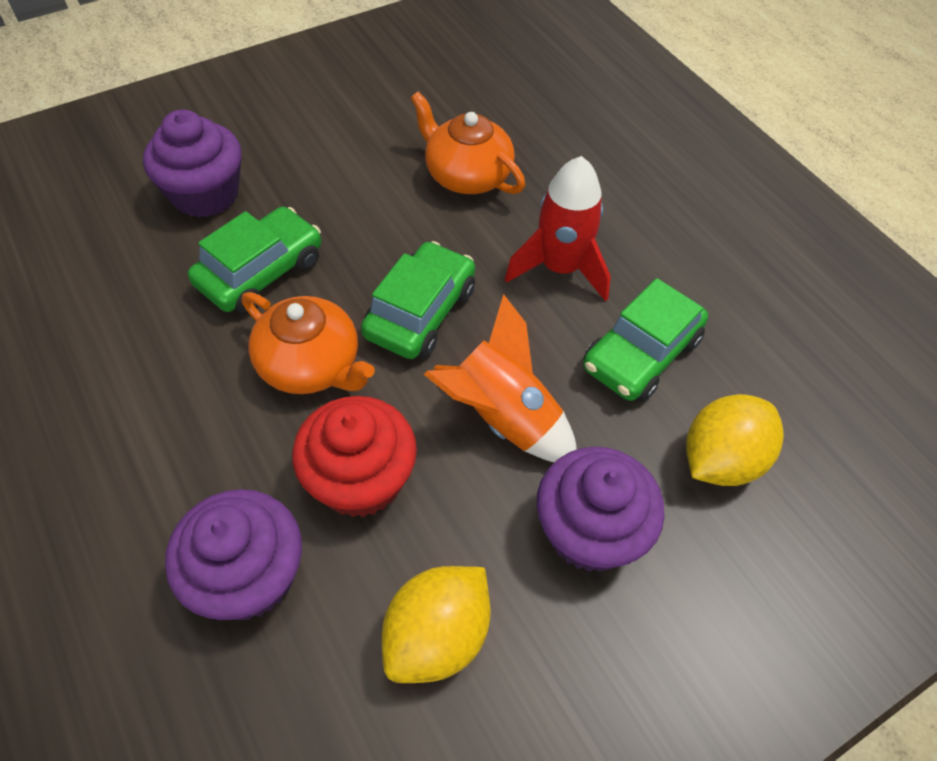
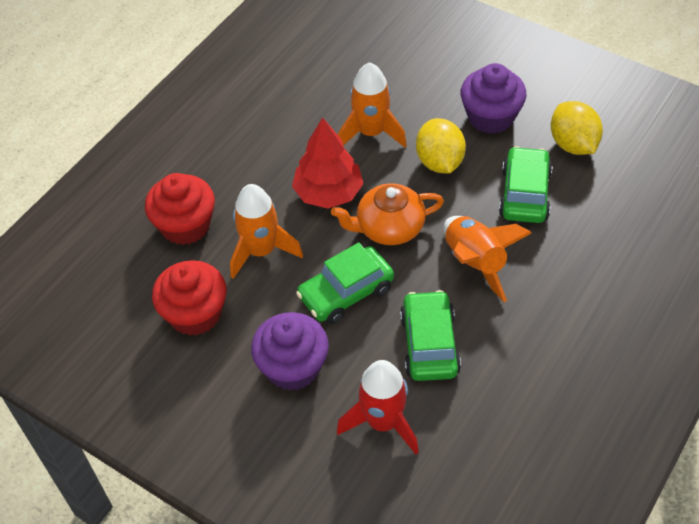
orange rocket: 1 -> 3
orange teapot: 2 -> 1
purple cupcake: 3 -> 2
red cupcake: 1 -> 2
red tree: 0 -> 1

